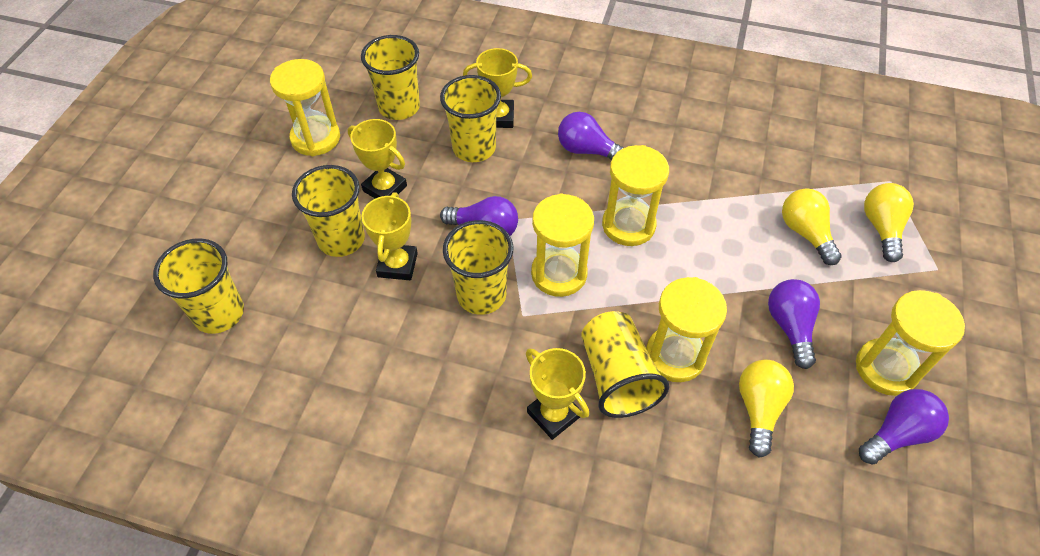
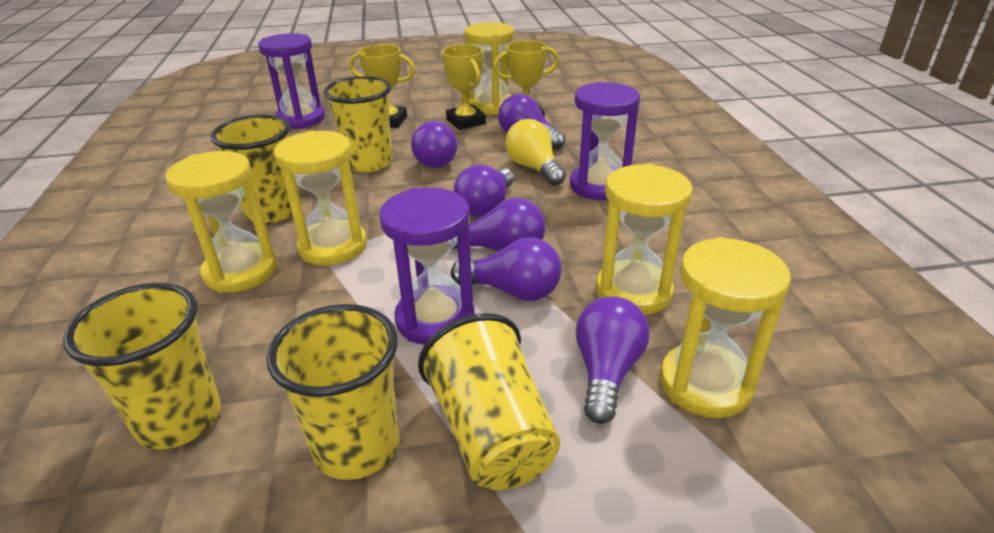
purple hourglass: 0 -> 3
purple light bulb: 4 -> 6
yellow cup: 6 -> 5
yellow light bulb: 3 -> 1
yellow trophy: 4 -> 3

